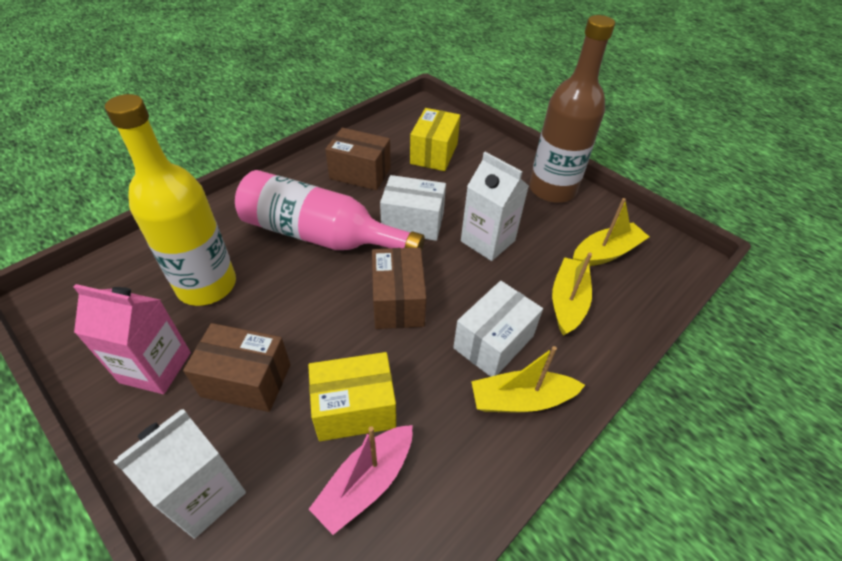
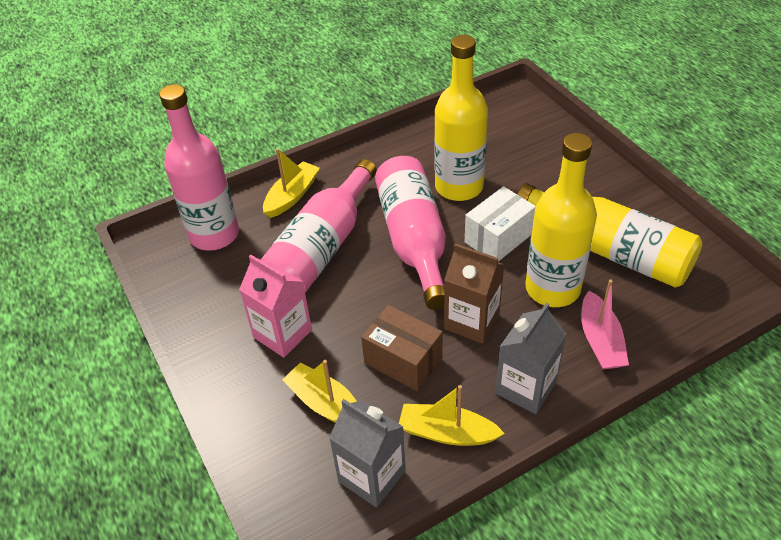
brown bottle: 1 -> 0
brown box: 3 -> 1
brown carton: 0 -> 1
grey carton: 0 -> 2
pink bottle: 1 -> 3
white box: 2 -> 1
white carton: 2 -> 0
yellow bottle: 1 -> 3
yellow box: 2 -> 0

